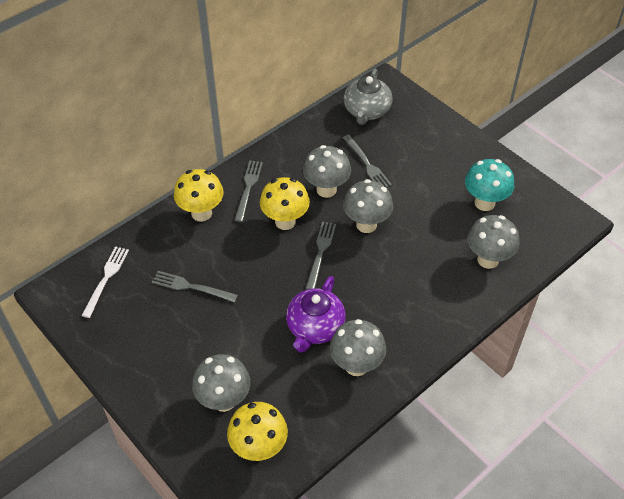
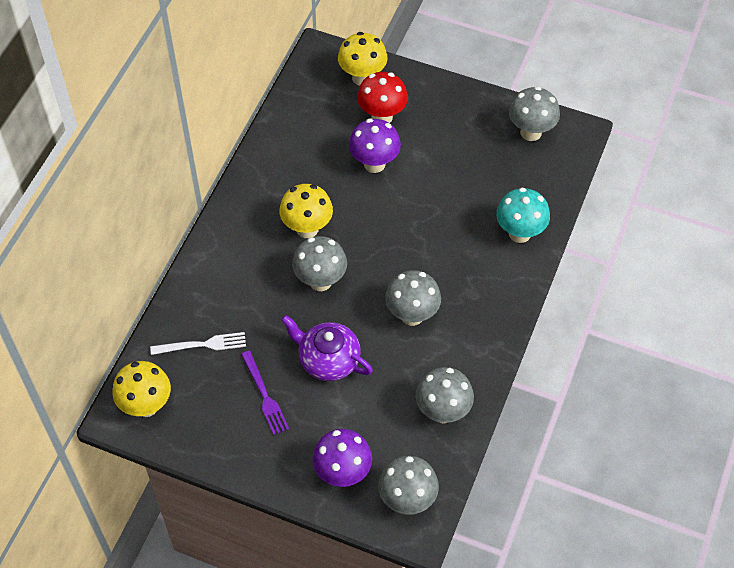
grey fork: 4 -> 0
grey teapot: 1 -> 0
purple fork: 0 -> 1
purple mushroom: 0 -> 2
red mushroom: 0 -> 1

